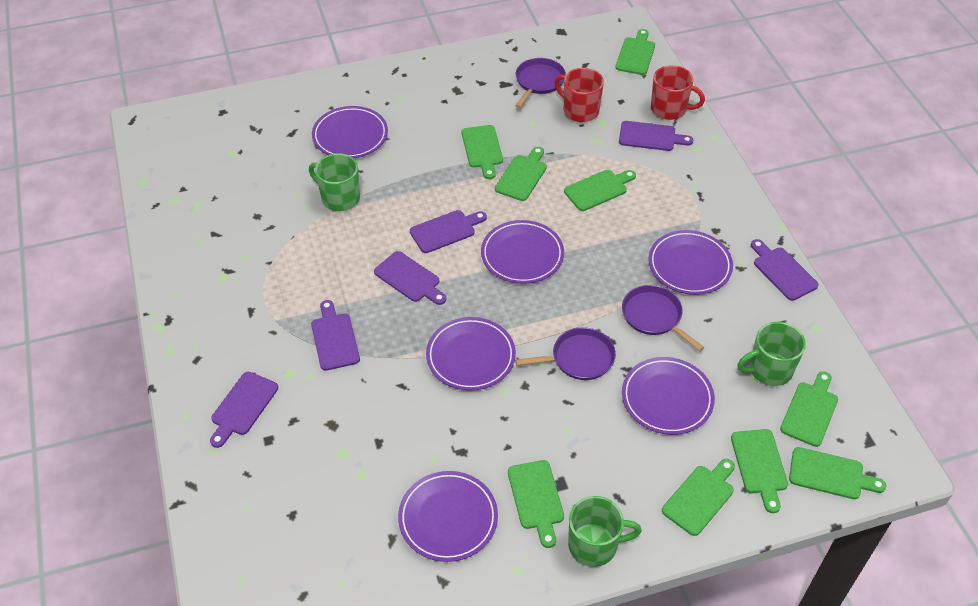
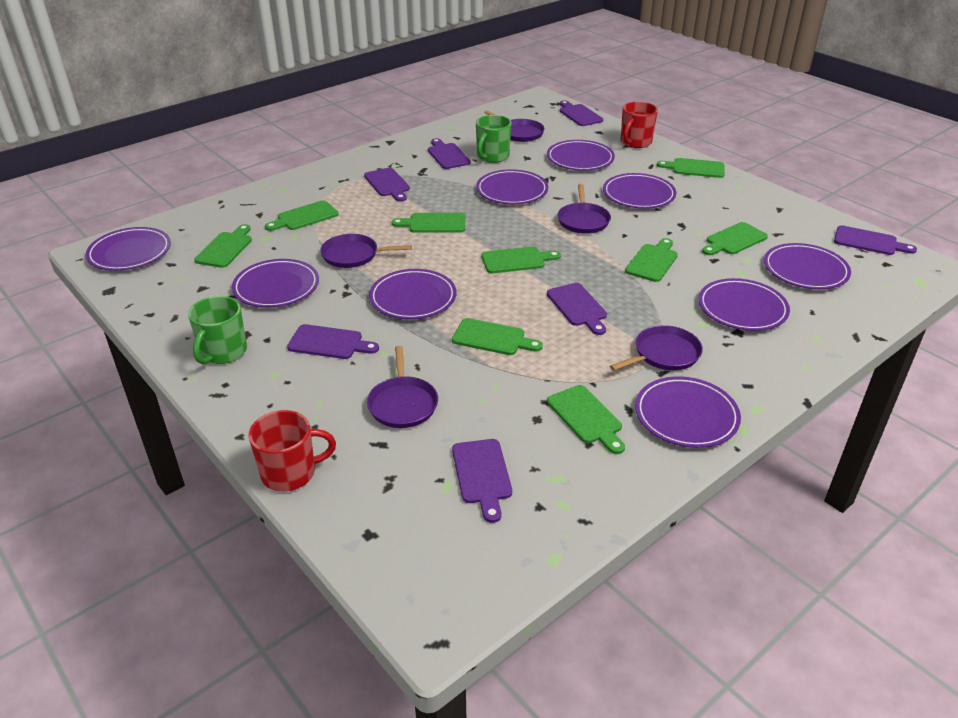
green mug: 3 -> 2
purple cutting board: 6 -> 7
purple pan: 3 -> 5
purple plate: 6 -> 9

